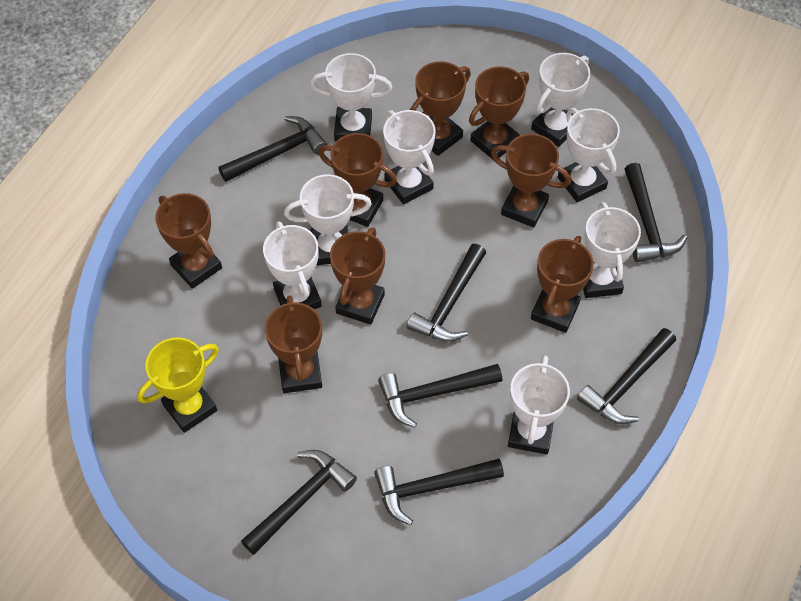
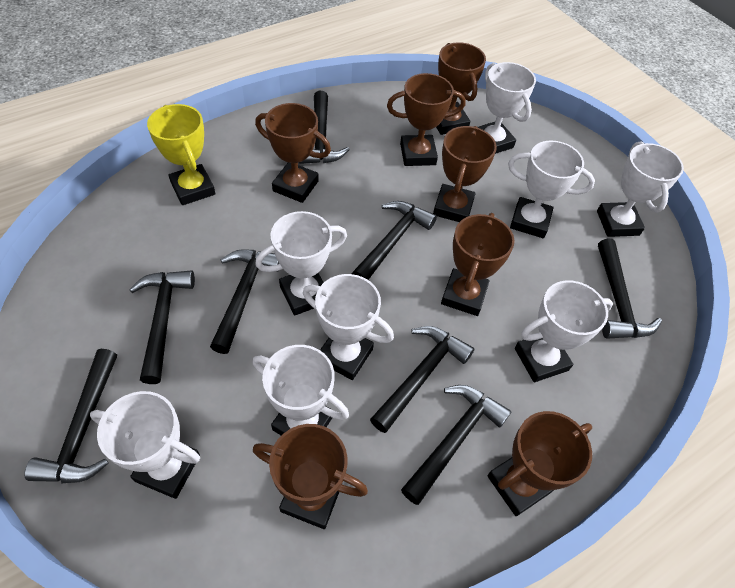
black hammer: 7 -> 8
brown trophy: 8 -> 7

